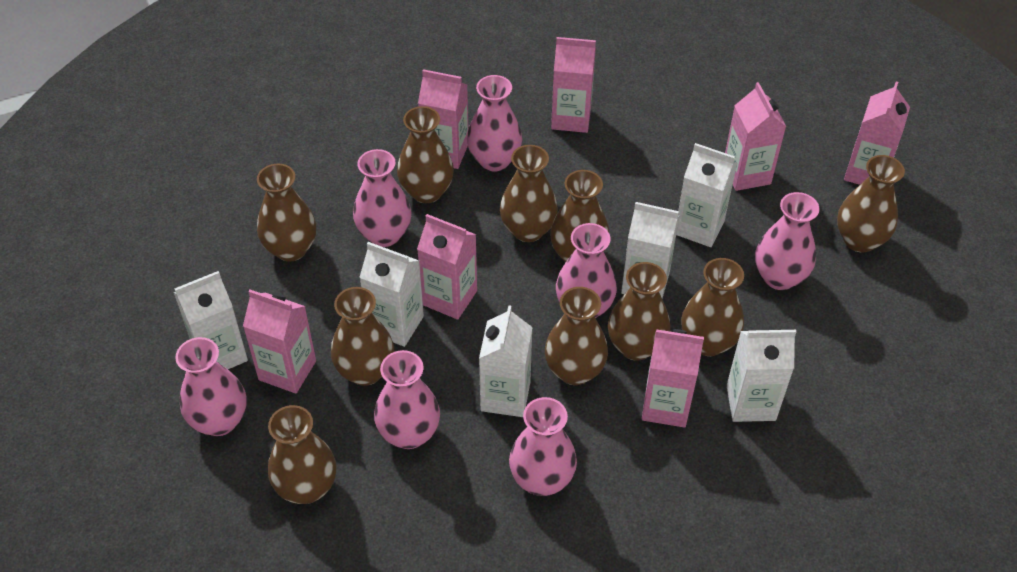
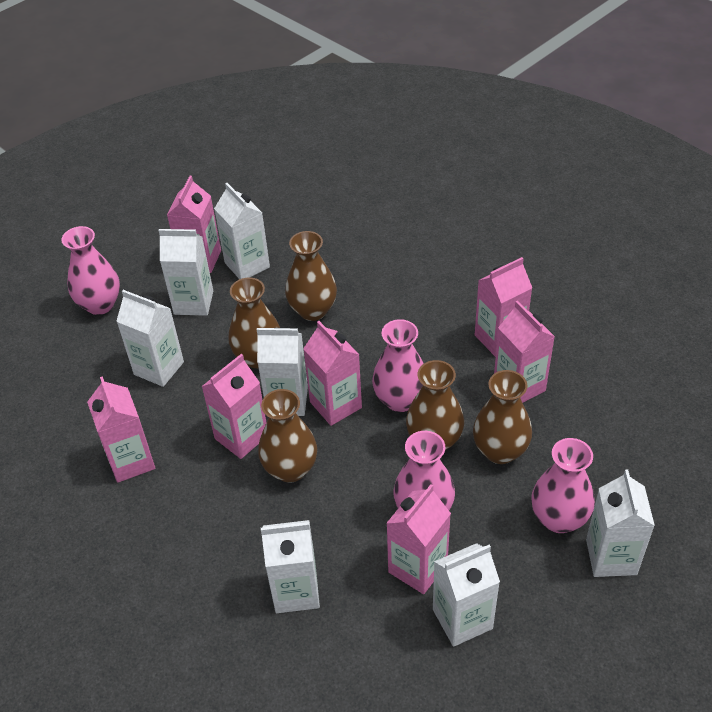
brown vase: 10 -> 5
pink vase: 7 -> 4
white carton: 6 -> 7

